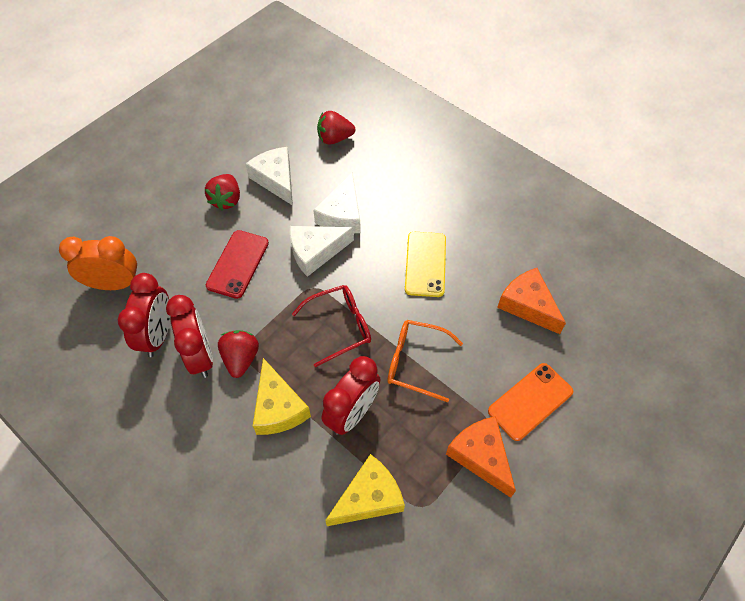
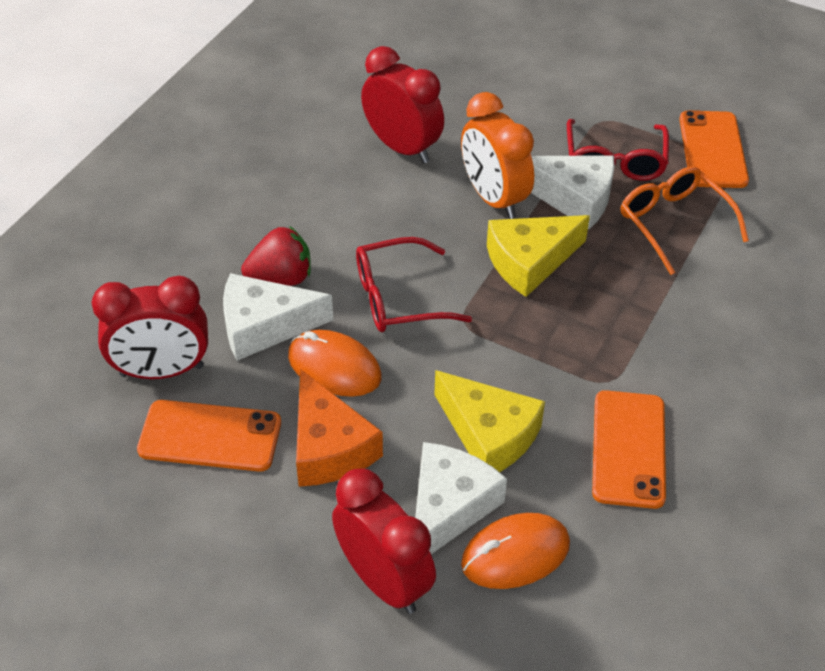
orange cheese: 2 -> 1
orange mouse: 0 -> 2
orange phone: 1 -> 3
red glasses: 1 -> 2
red phone: 1 -> 0
red strawberry: 3 -> 1
yellow phone: 1 -> 0

